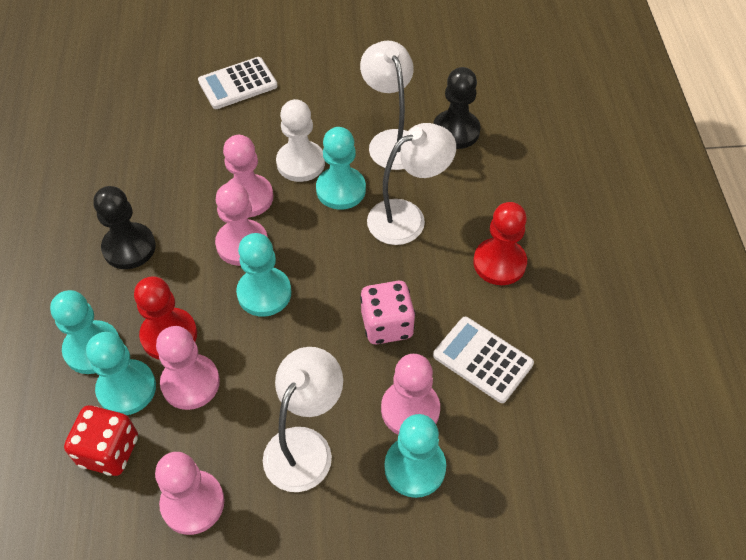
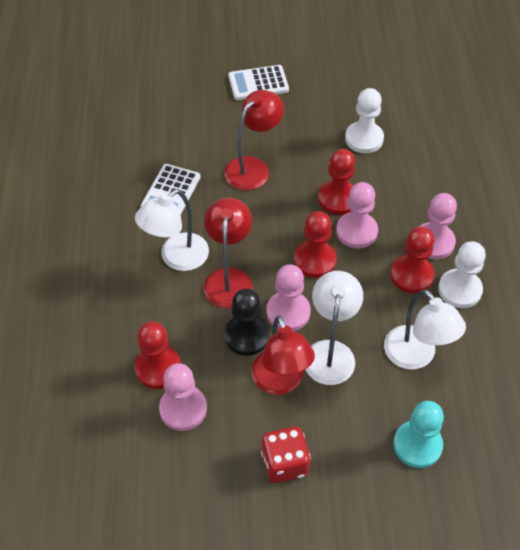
black pawn: 2 -> 1
pink dice: 1 -> 0
pink pawn: 5 -> 4
red lamp: 0 -> 3
red pawn: 2 -> 4
turquoise pawn: 5 -> 1
white pawn: 1 -> 2

